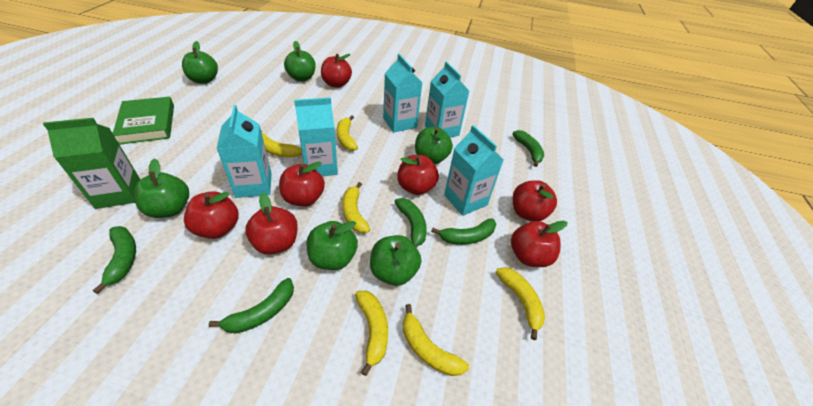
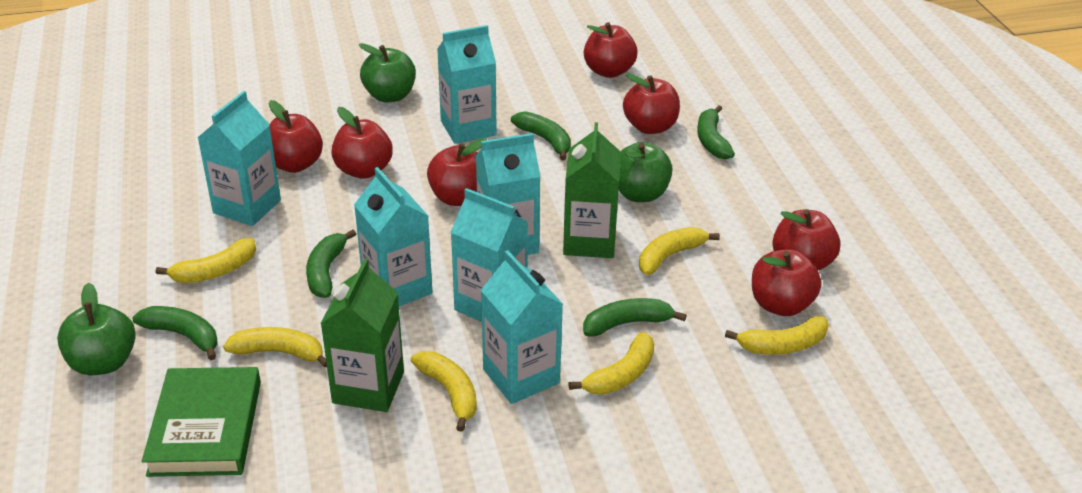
green apple: 6 -> 3
green carton: 1 -> 2
turquoise carton: 5 -> 6

